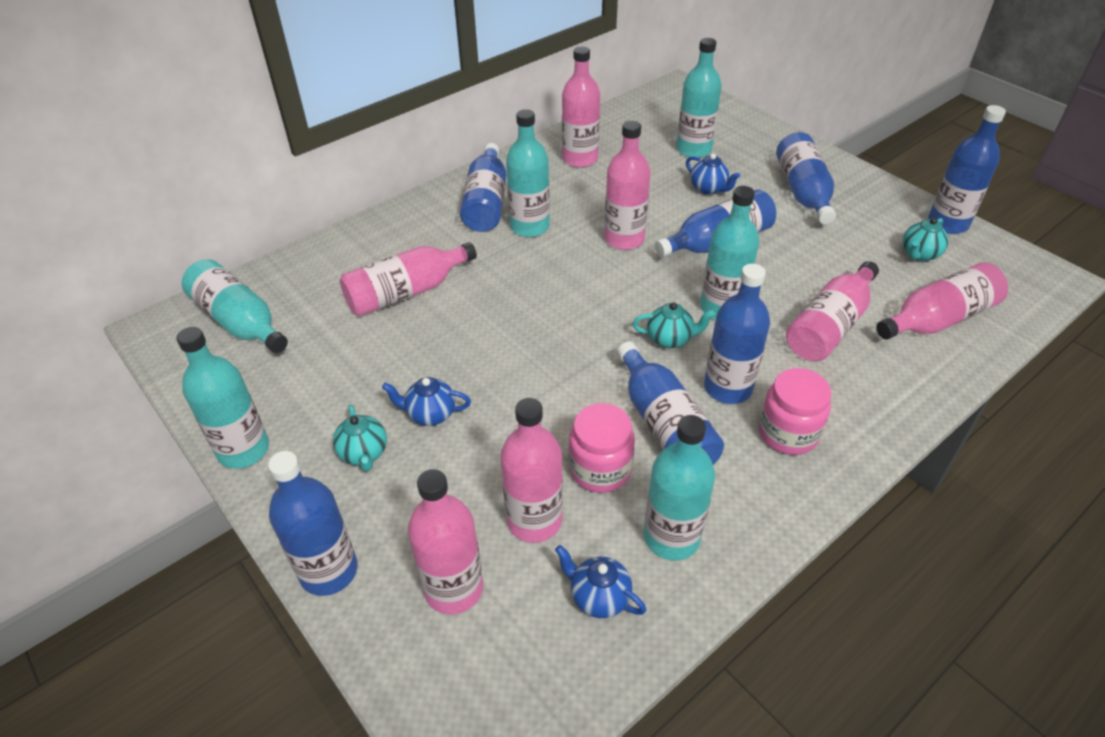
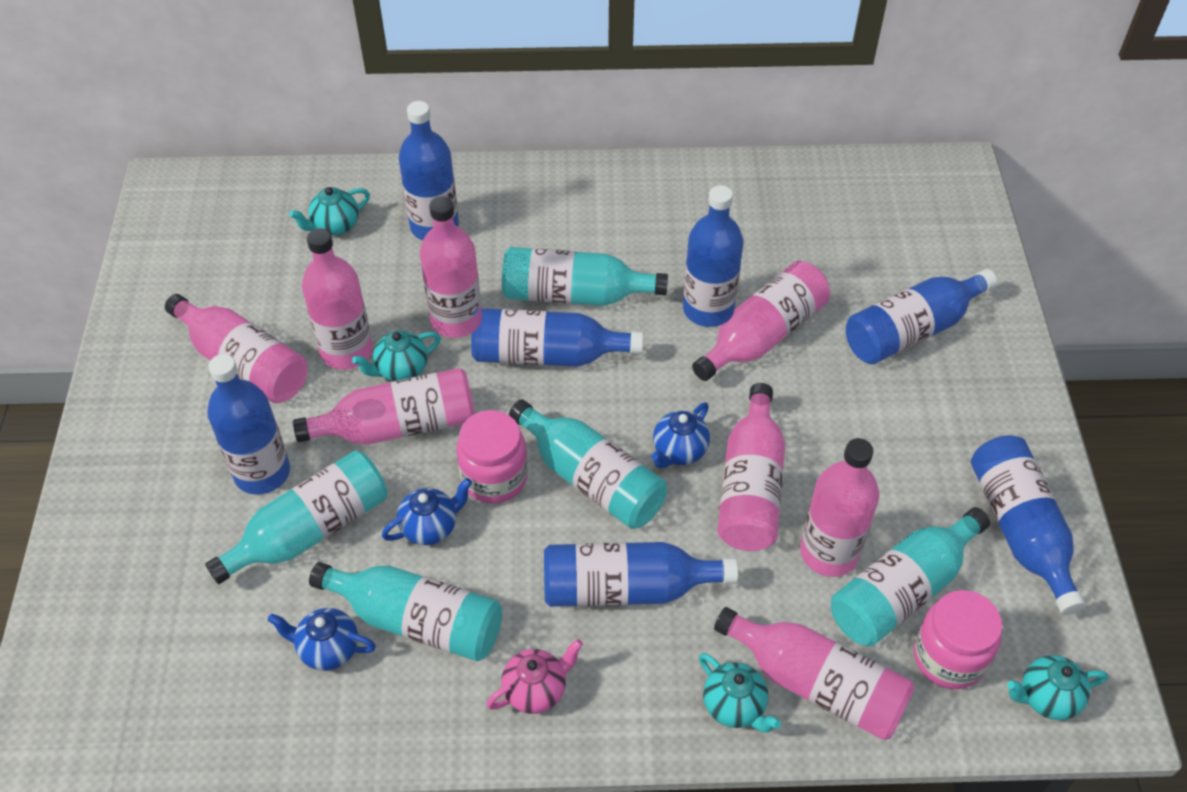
pink bottle: 7 -> 8
pink teapot: 0 -> 1
turquoise bottle: 6 -> 5
turquoise teapot: 3 -> 4

